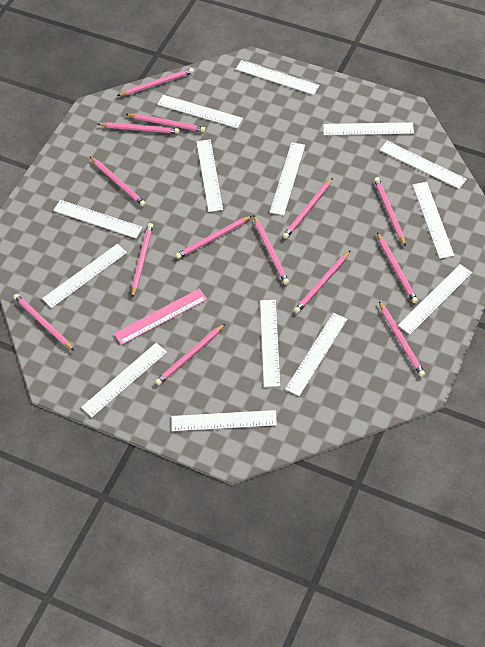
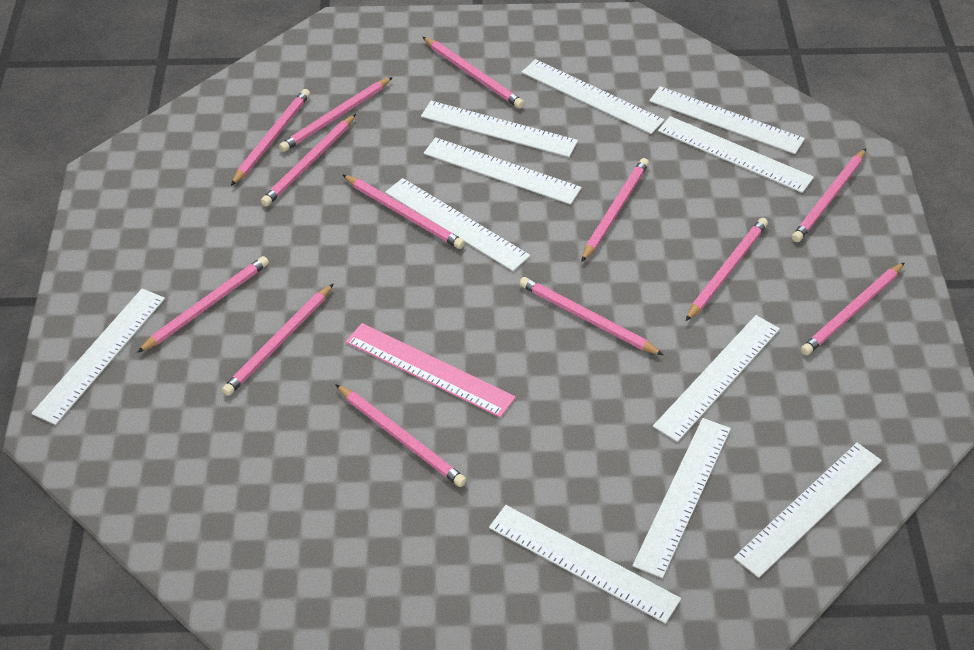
pink pencil: 14 -> 13
white ruler: 14 -> 11

